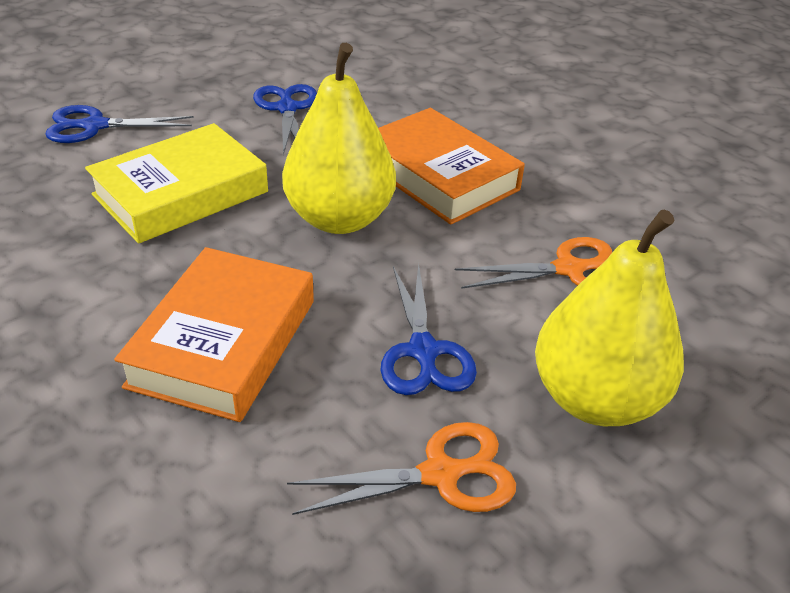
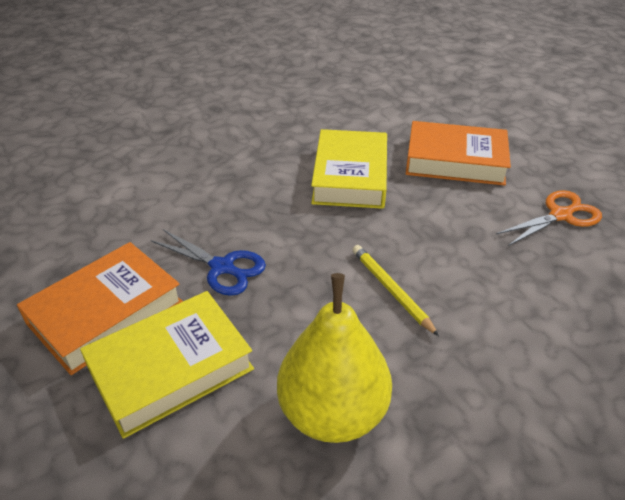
blue scissors: 3 -> 1
orange scissors: 2 -> 1
yellow book: 1 -> 2
yellow pear: 2 -> 1
yellow pencil: 0 -> 1

